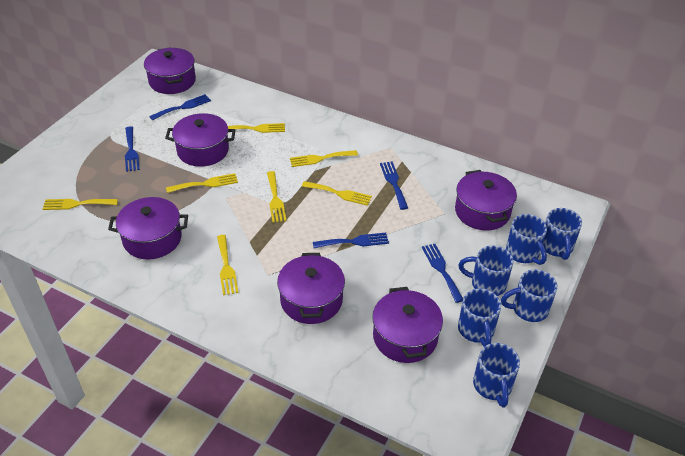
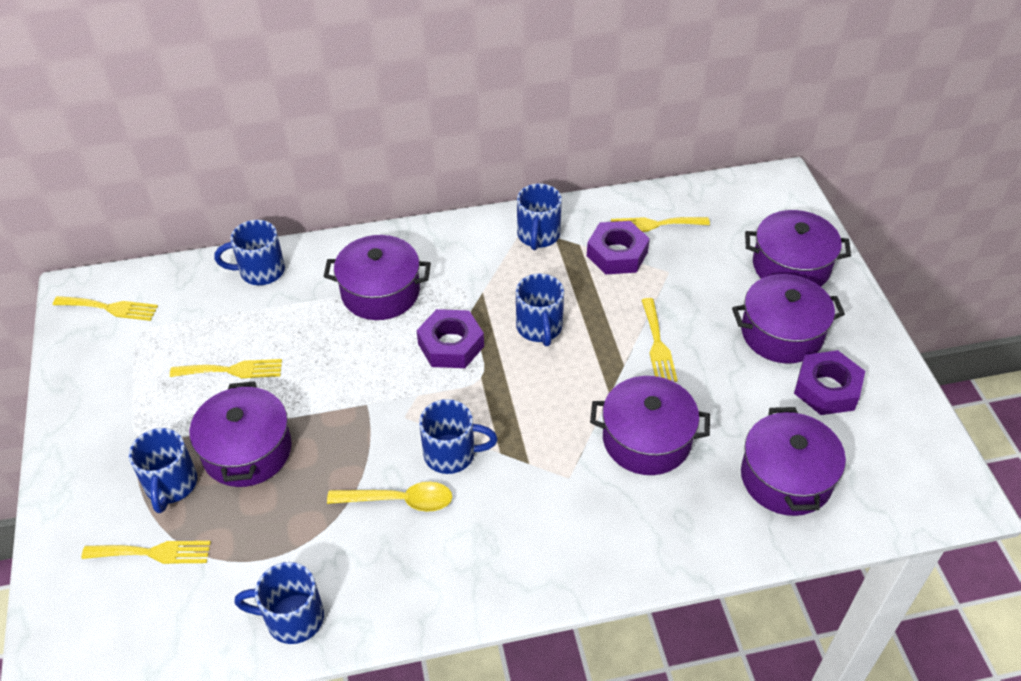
blue fork: 5 -> 0
purple nut: 0 -> 3
yellow fork: 7 -> 5
yellow spoon: 0 -> 1

